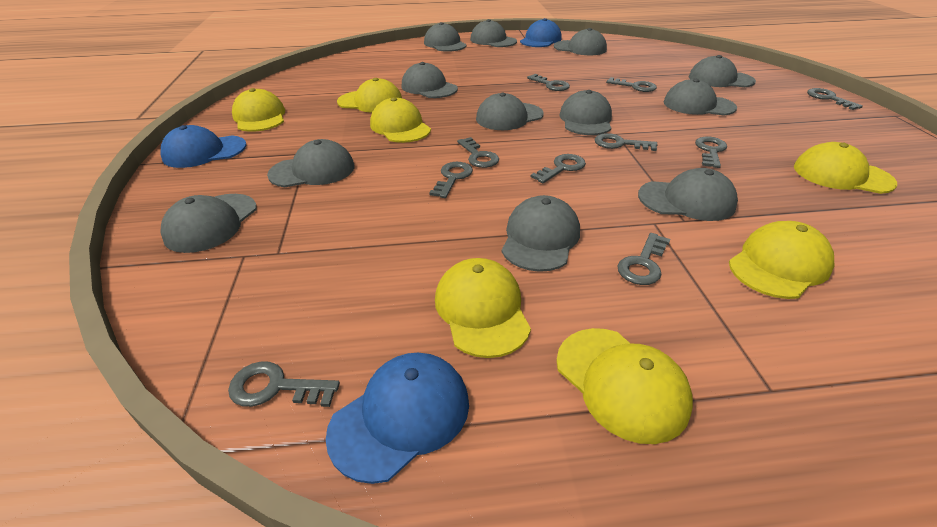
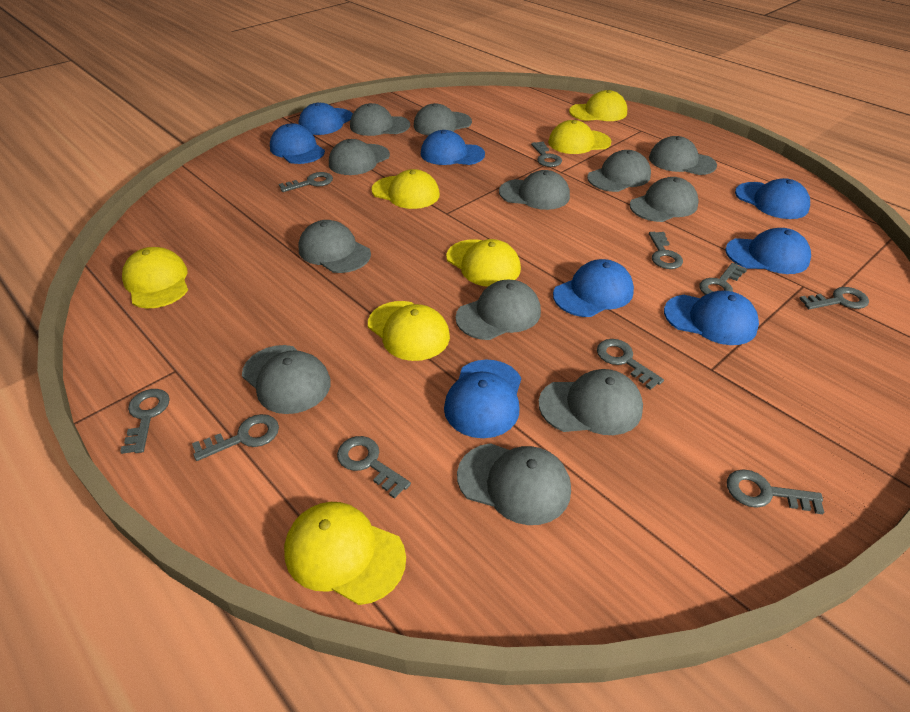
blue cap: 3 -> 8

